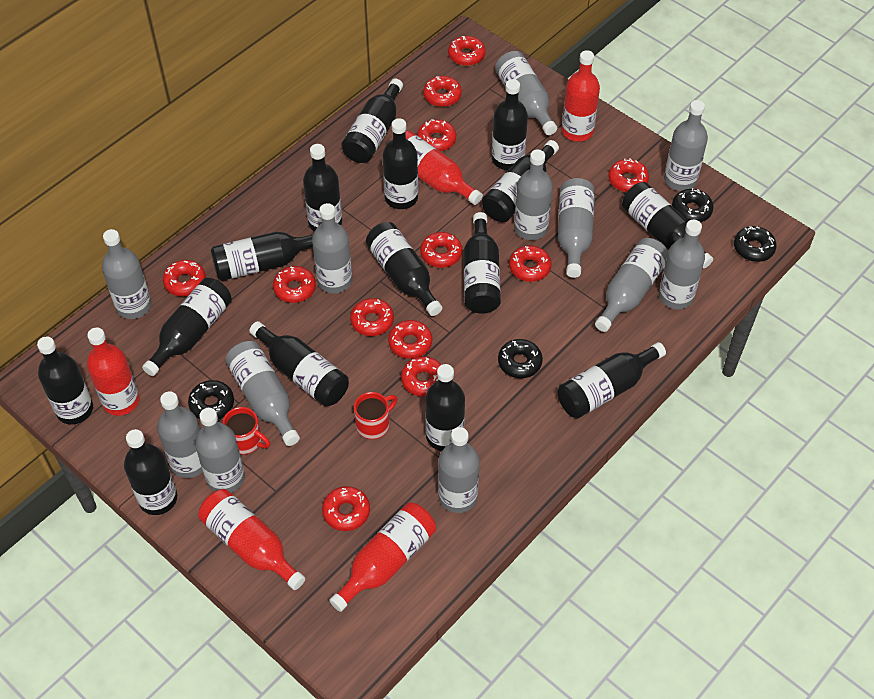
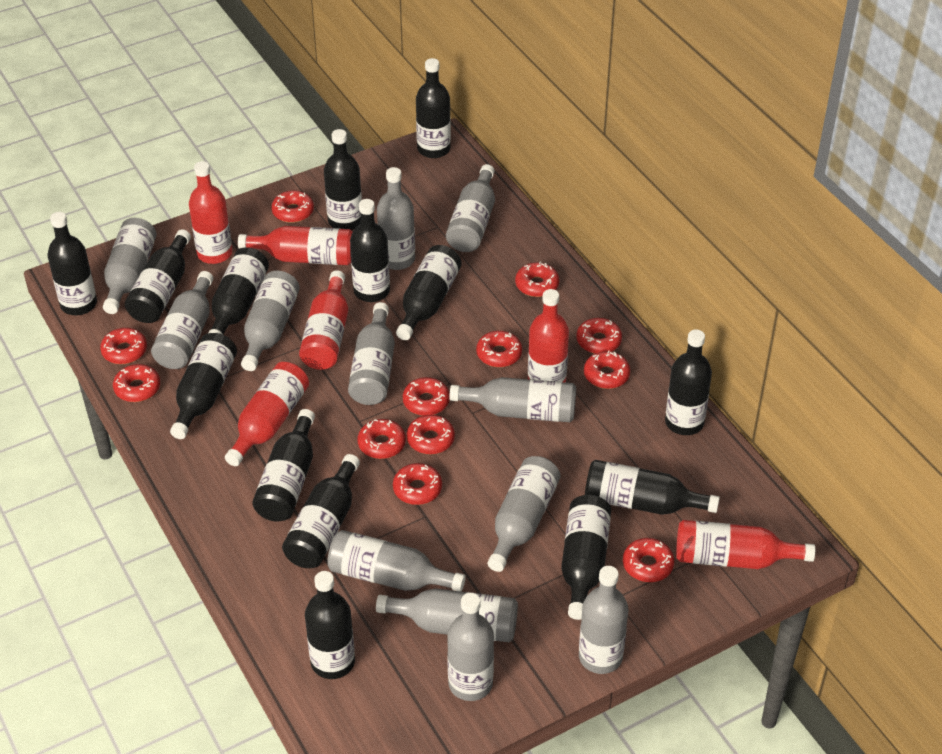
black bottle: 15 -> 14
black donut: 4 -> 0
red bottle: 5 -> 6
red mug: 2 -> 0

